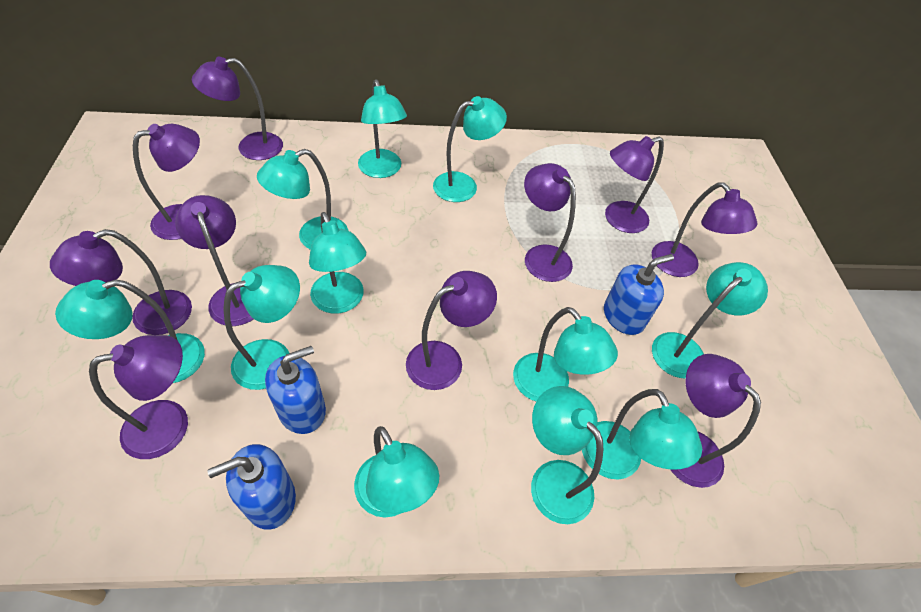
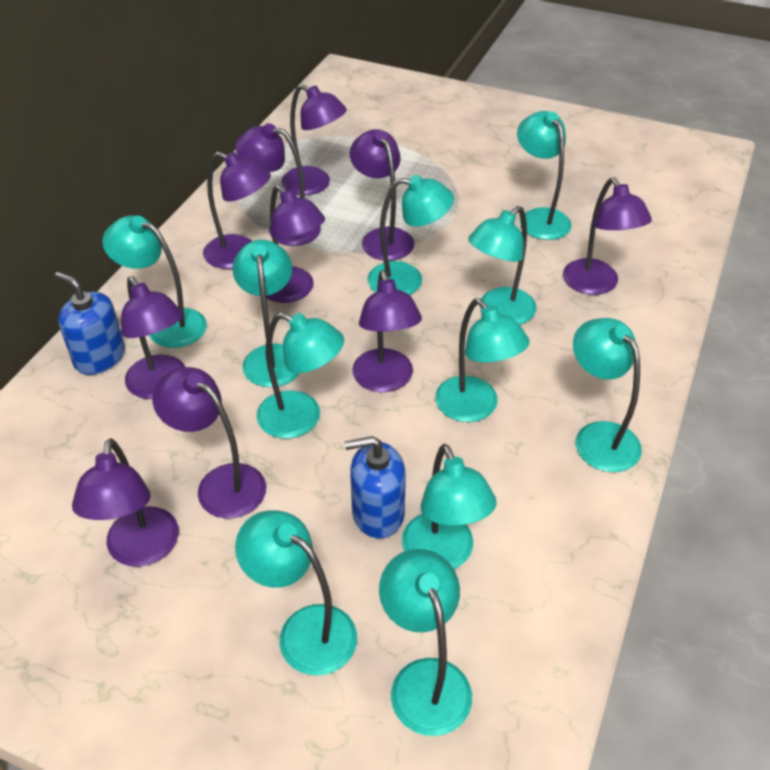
blue soap dispenser: 3 -> 2

